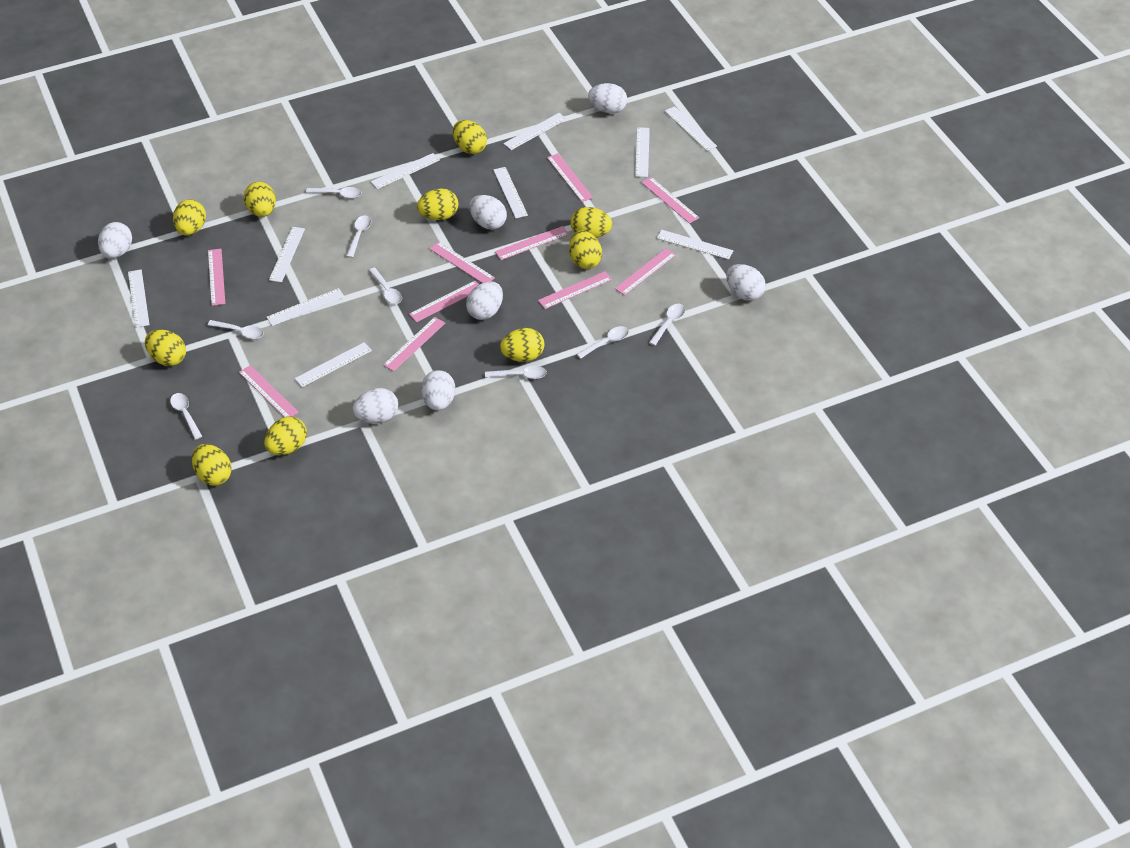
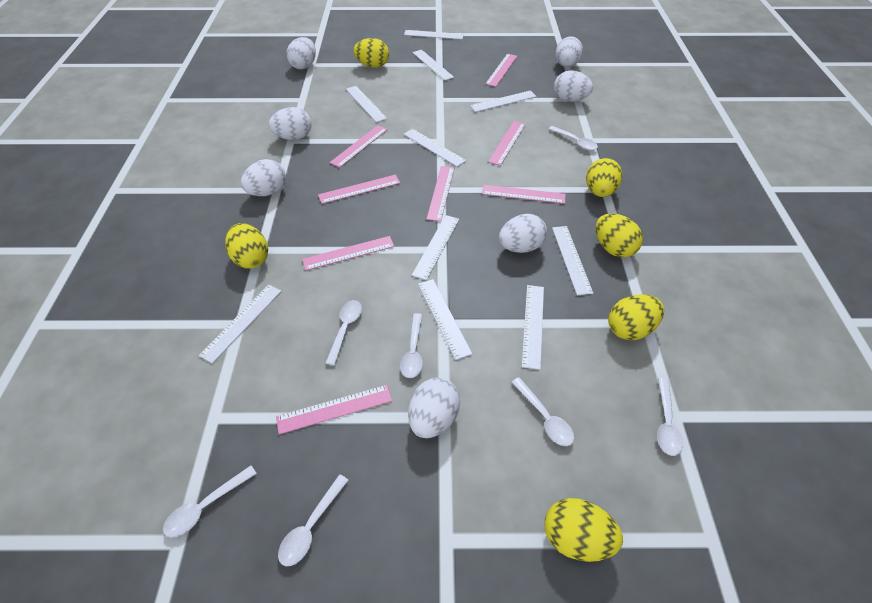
pink ruler: 10 -> 8
white spoon: 8 -> 7
yellow egg: 10 -> 6

